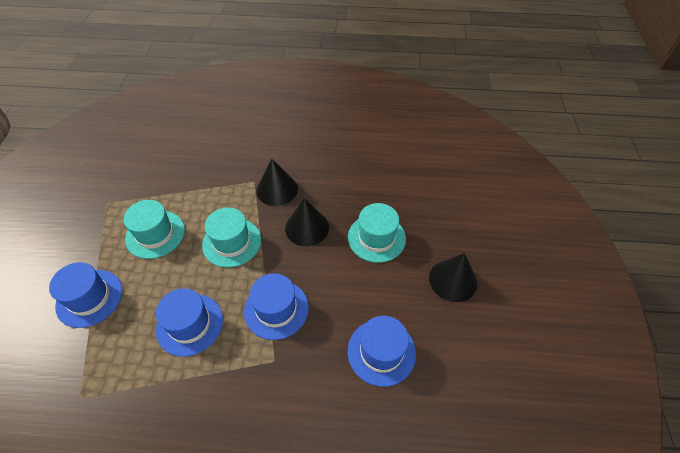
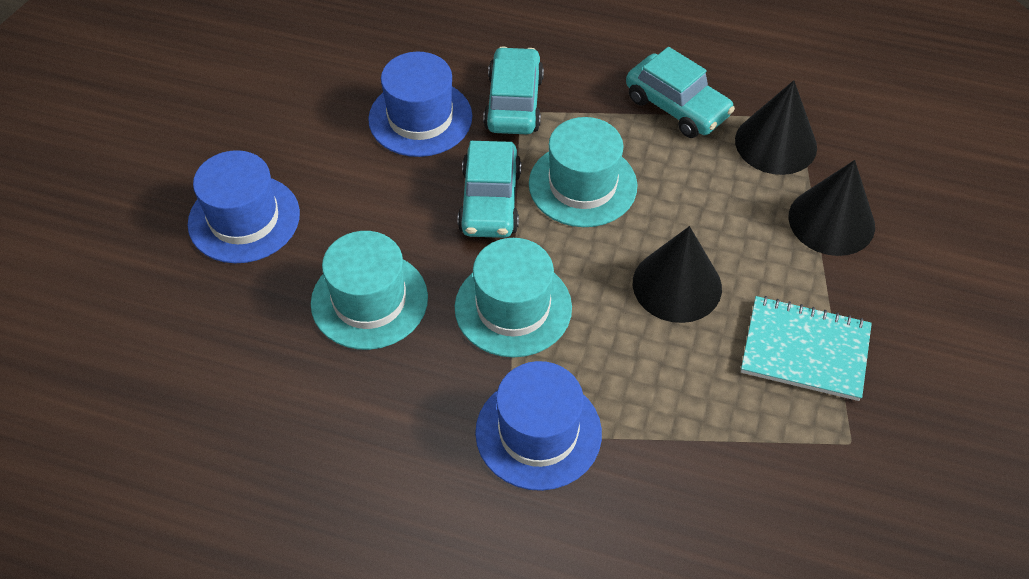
blue hat: 4 -> 3
turquoise car: 0 -> 3
turquoise notebook: 0 -> 1

